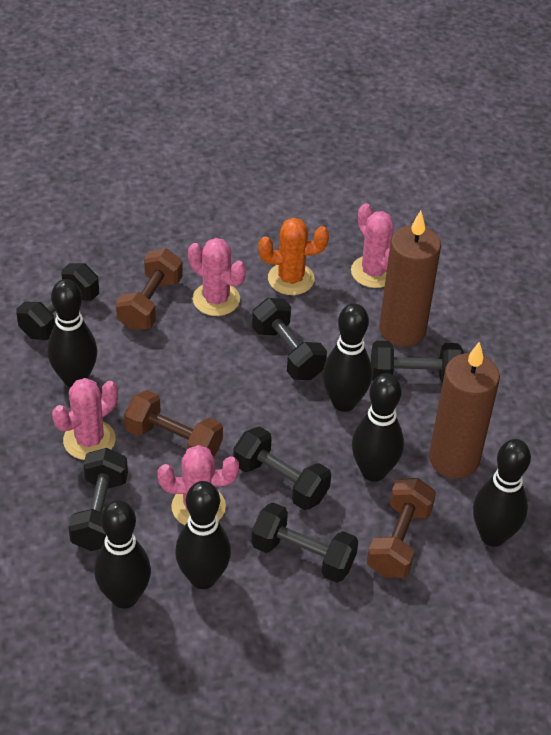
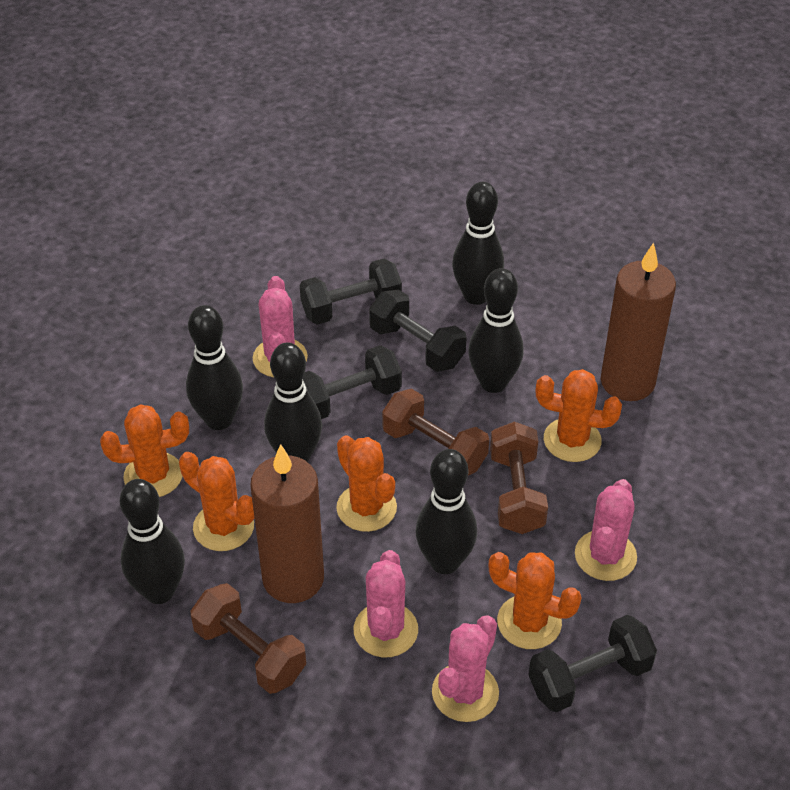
black dumbbell: 6 -> 4
orange cactus: 1 -> 5

